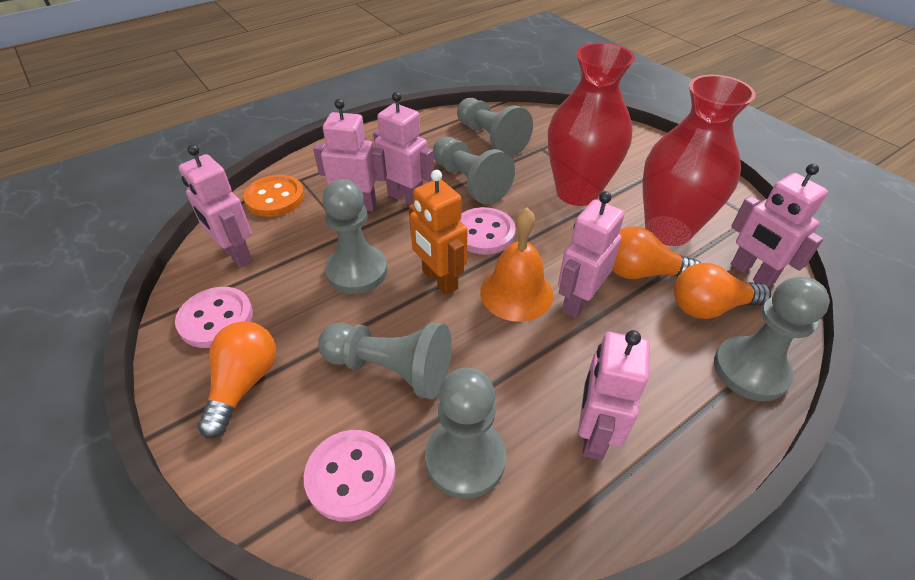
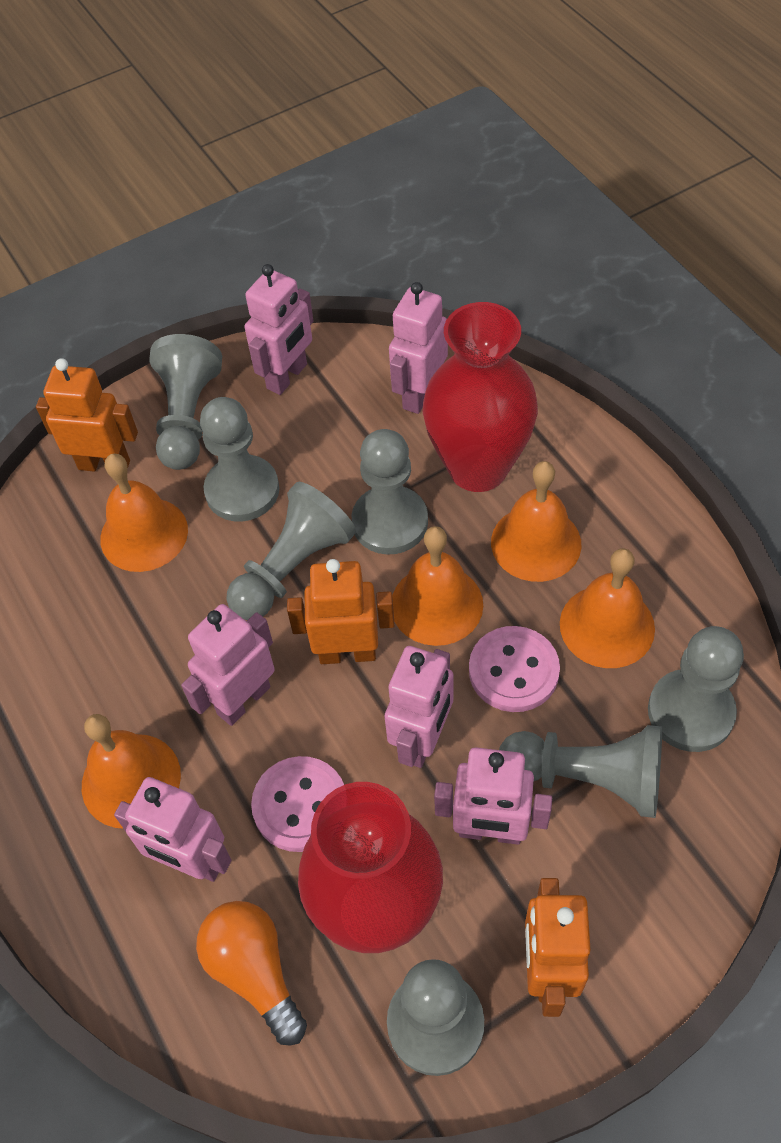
grey pawn: 6 -> 7
orange bell: 1 -> 5
orange button: 1 -> 0
orange light bulb: 3 -> 1
orange robot: 1 -> 3
pink button: 3 -> 2

